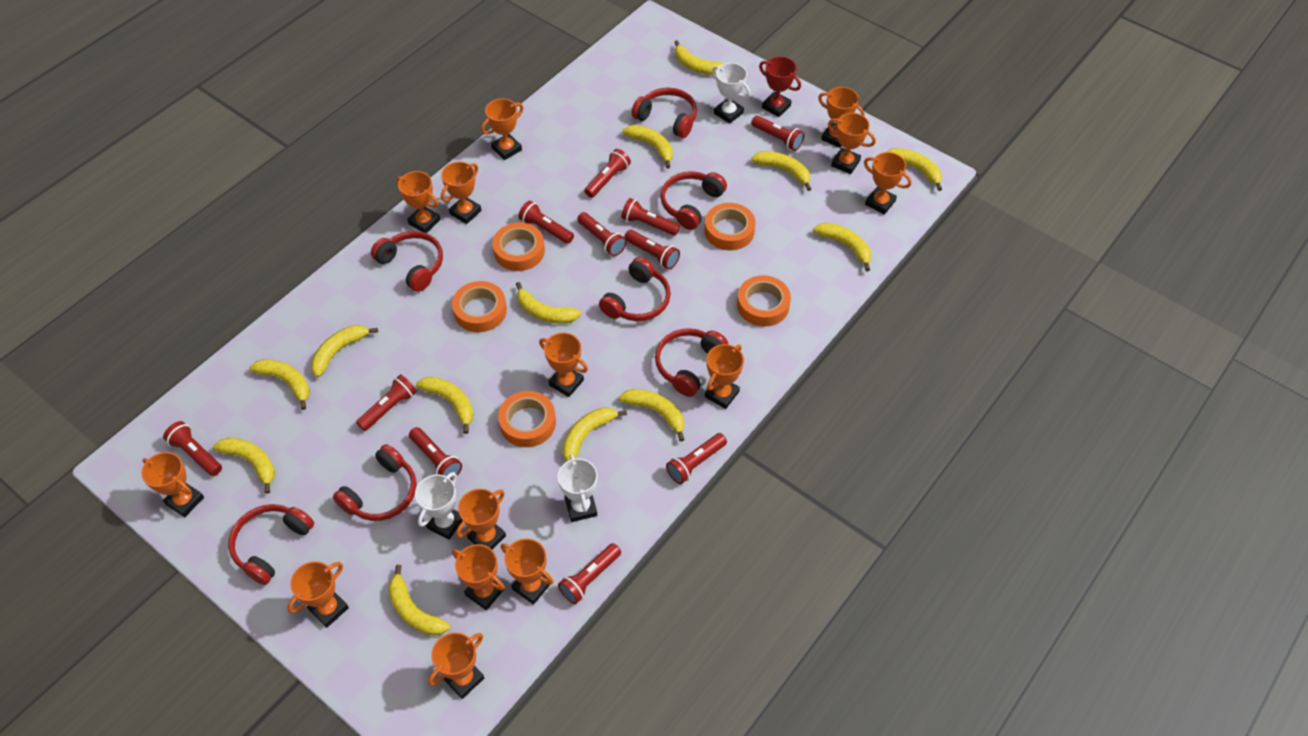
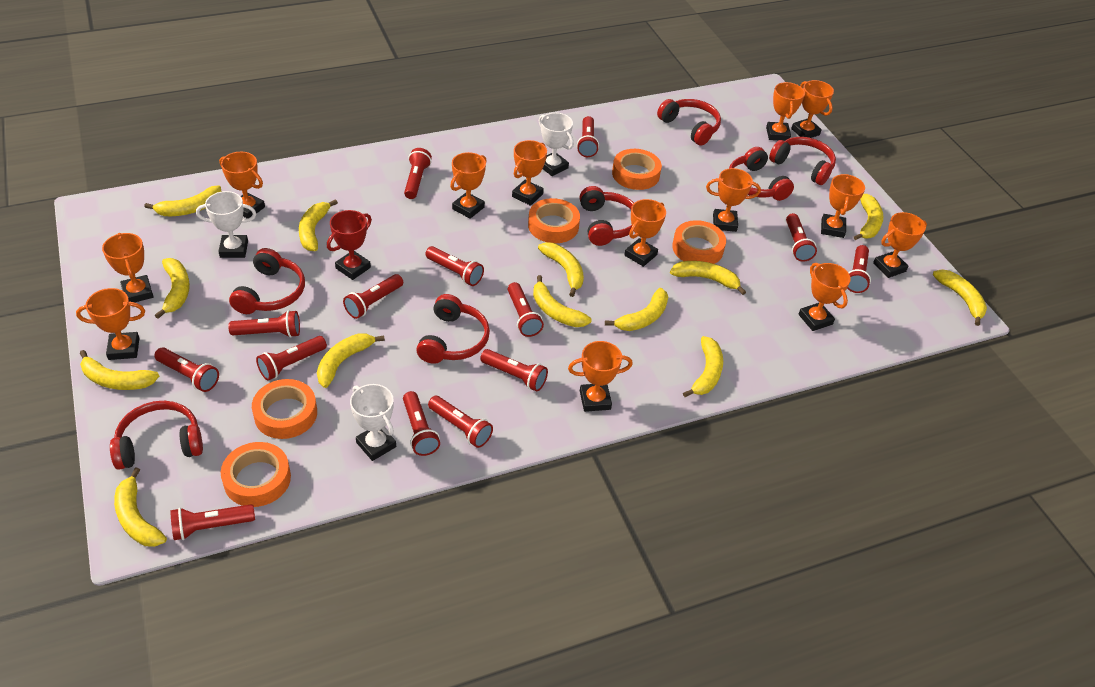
orange trophy: 14 -> 13
red flashlight: 11 -> 14

